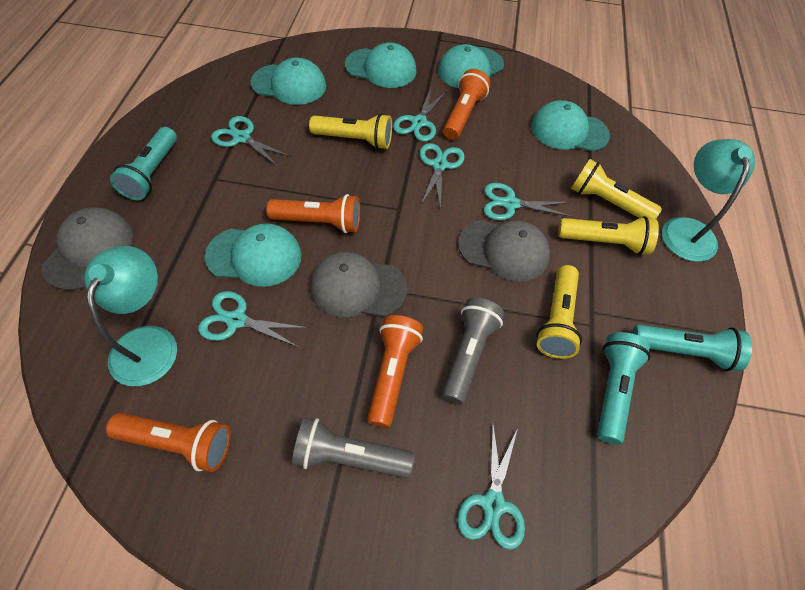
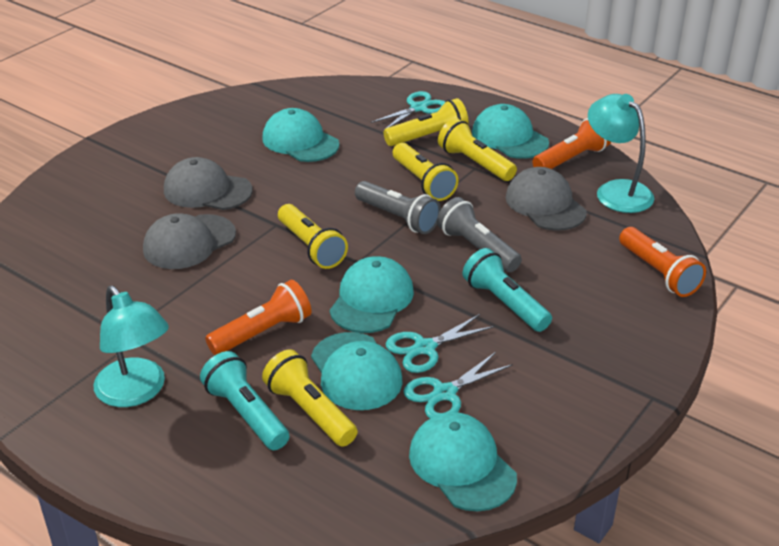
orange flashlight: 4 -> 3
turquoise flashlight: 3 -> 2
turquoise scissors: 6 -> 3
yellow flashlight: 4 -> 5

